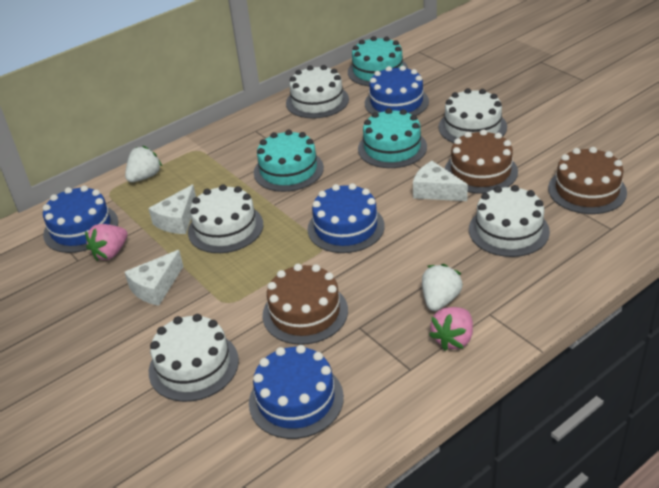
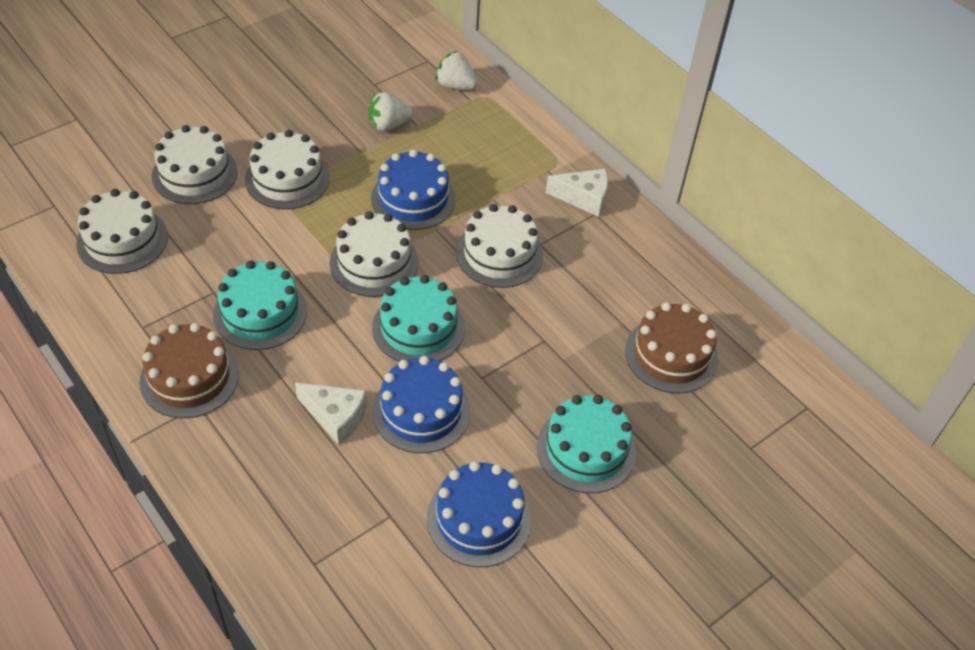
blue cake: 4 -> 3
brown cake: 3 -> 2
pink strawberry: 2 -> 0
white cheese: 3 -> 2

